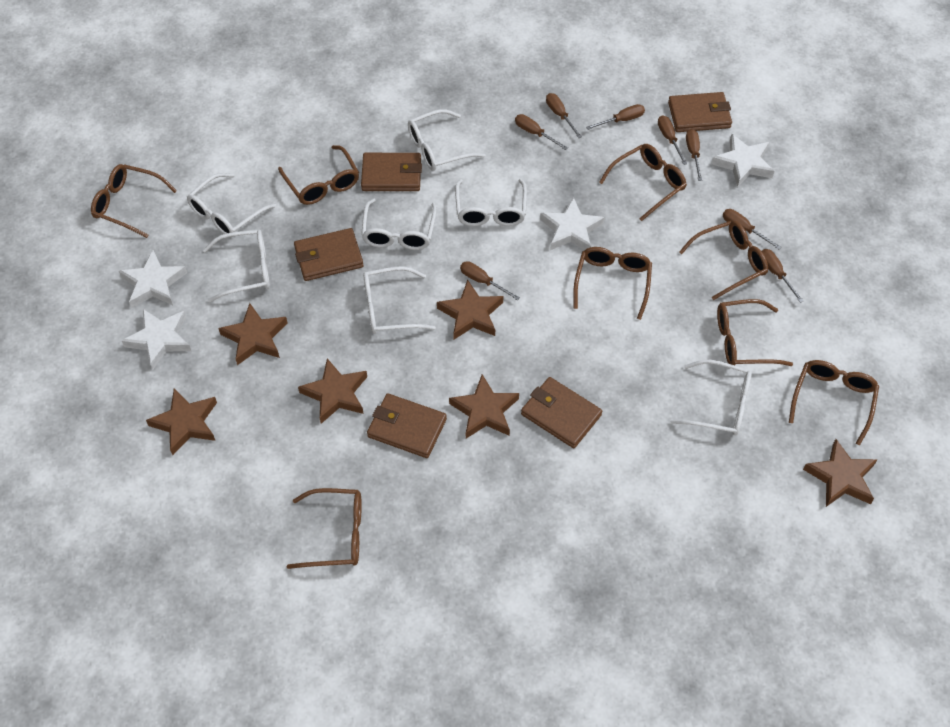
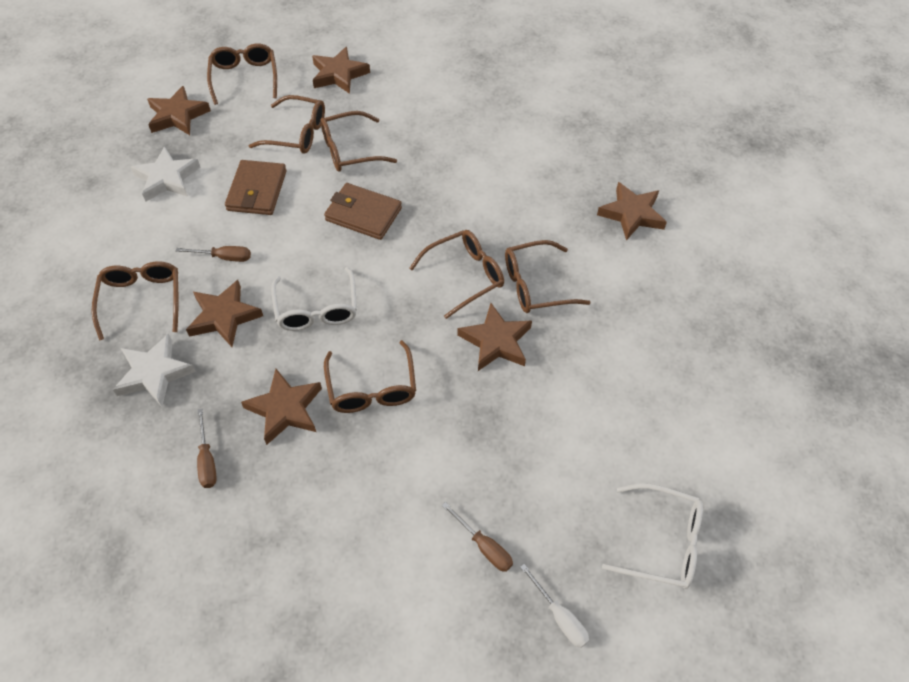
brown glasses: 8 -> 7
brown screwdriver: 8 -> 3
brown wallet: 5 -> 2
white glasses: 7 -> 2
white screwdriver: 0 -> 1
white star: 4 -> 2

